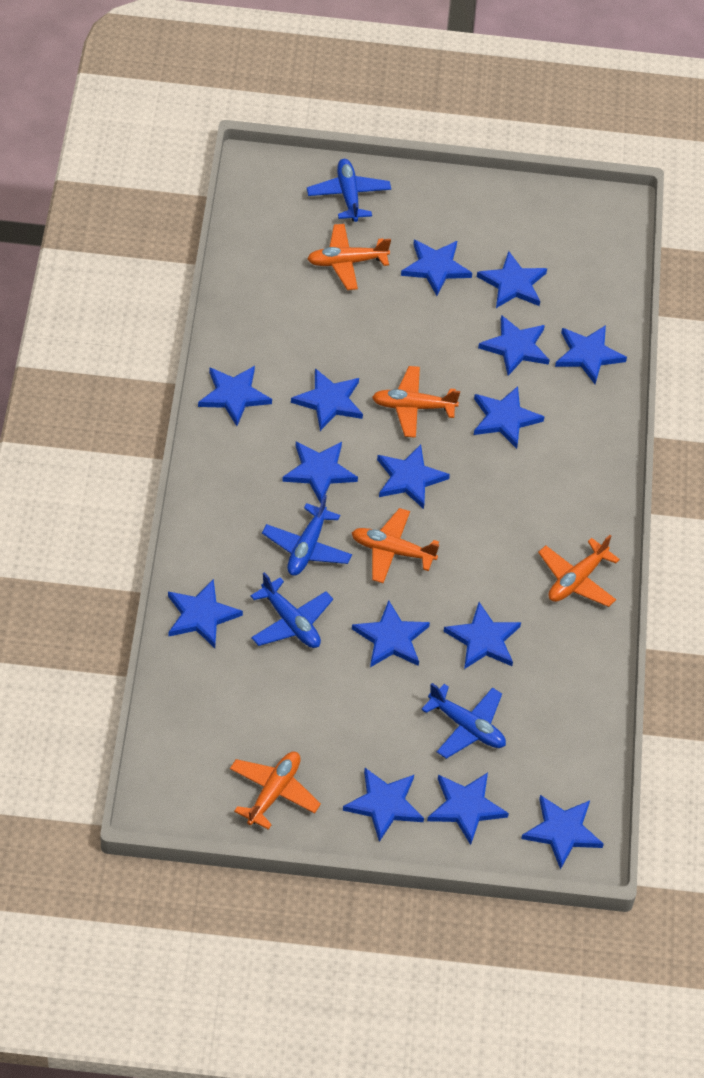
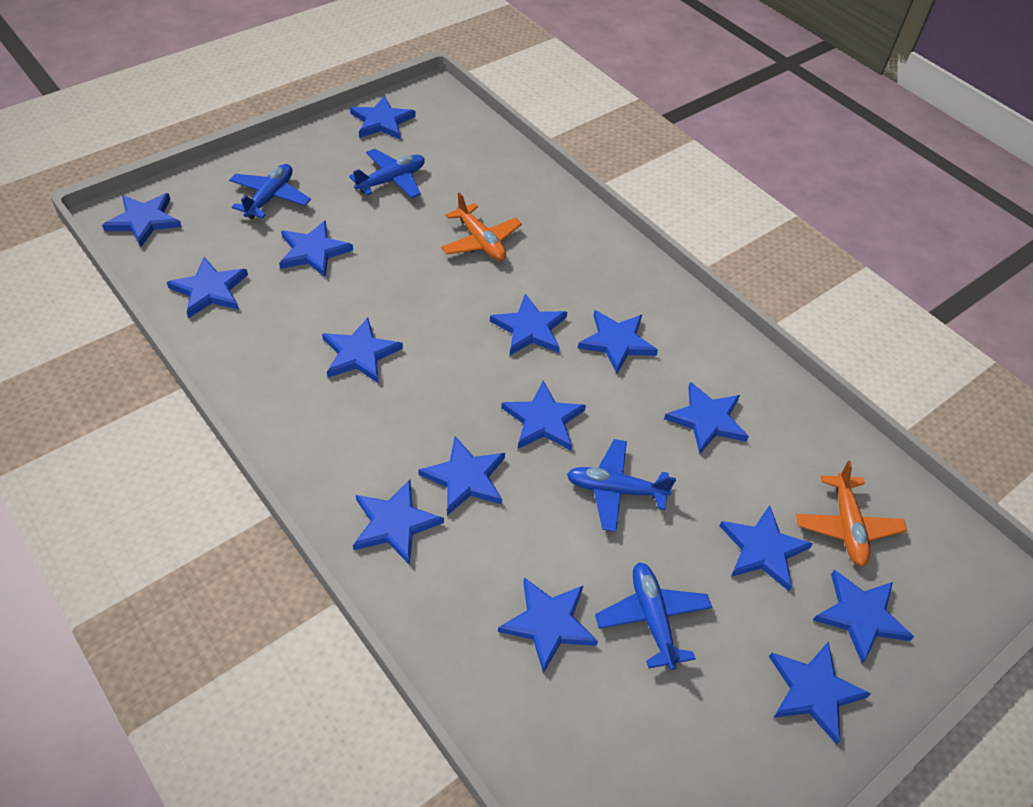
orange plane: 5 -> 2

